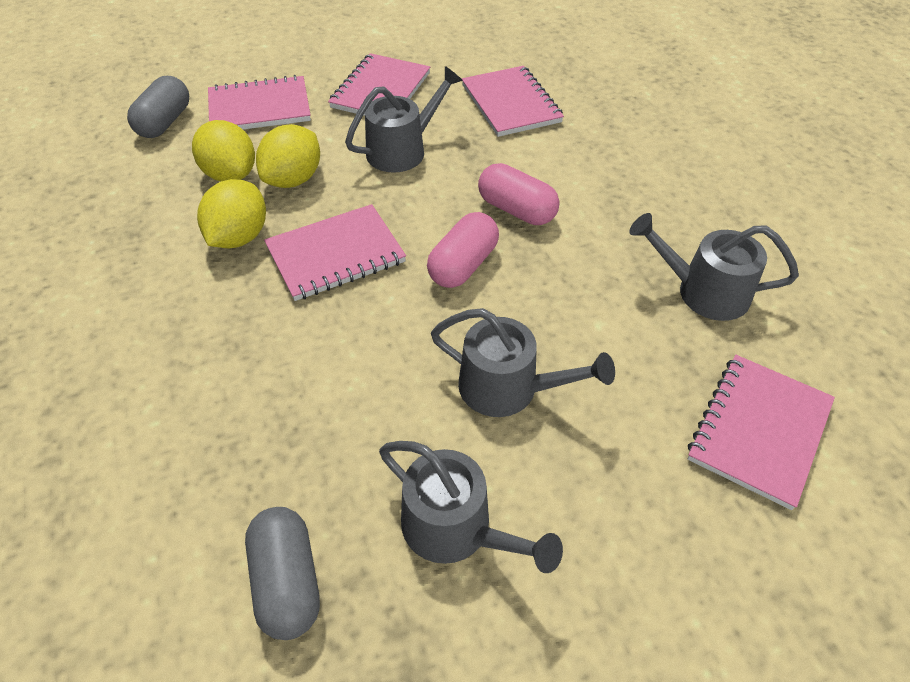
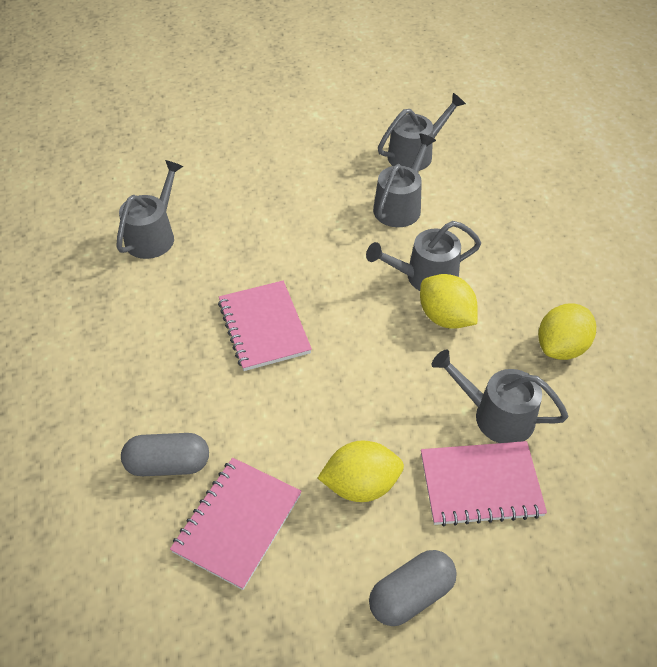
grey watering can: 4 -> 5
pink capsule: 2 -> 0
pink notebook: 5 -> 3

